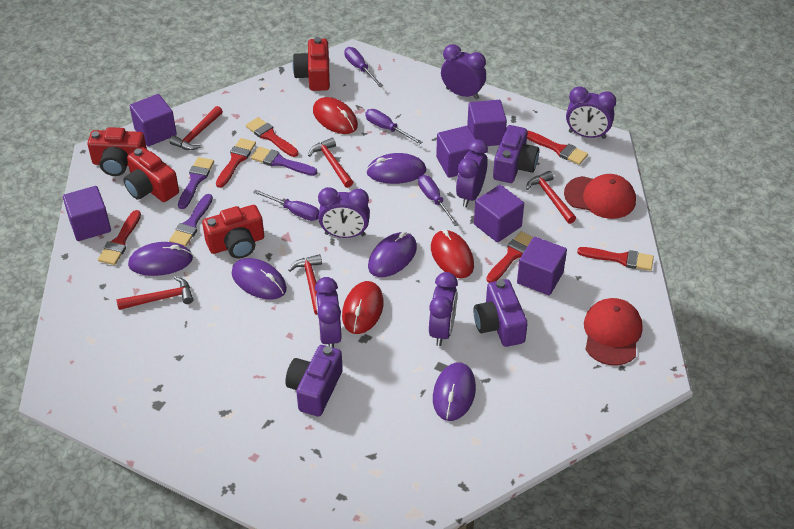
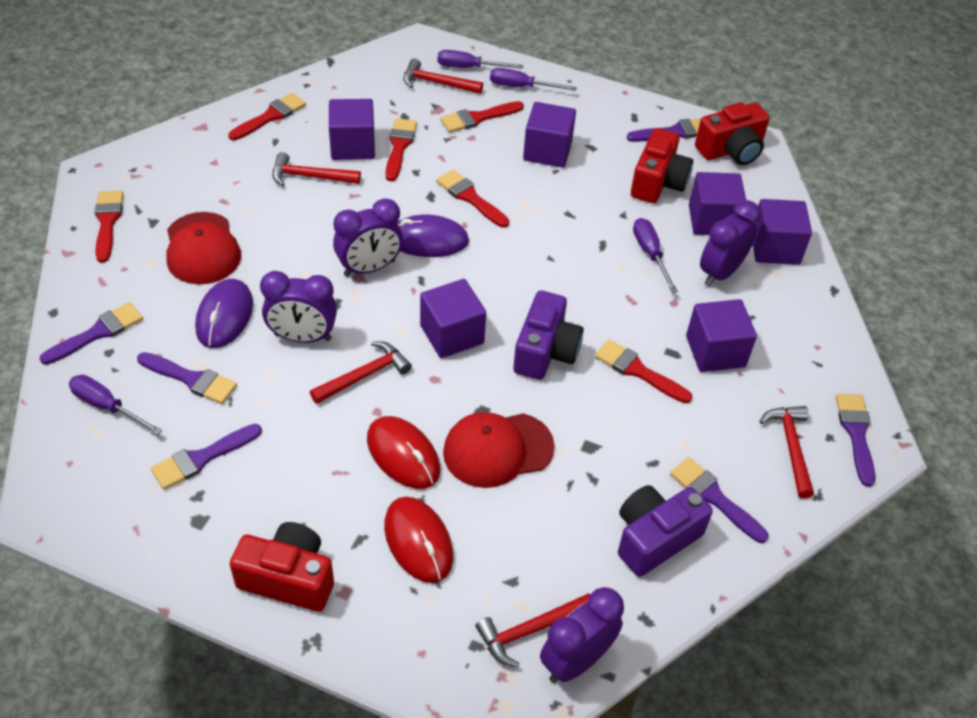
purple brush: 3 -> 6
purple camera: 3 -> 2
purple clock: 6 -> 4
purple mouse: 5 -> 2
red camera: 4 -> 3
red mouse: 3 -> 2

